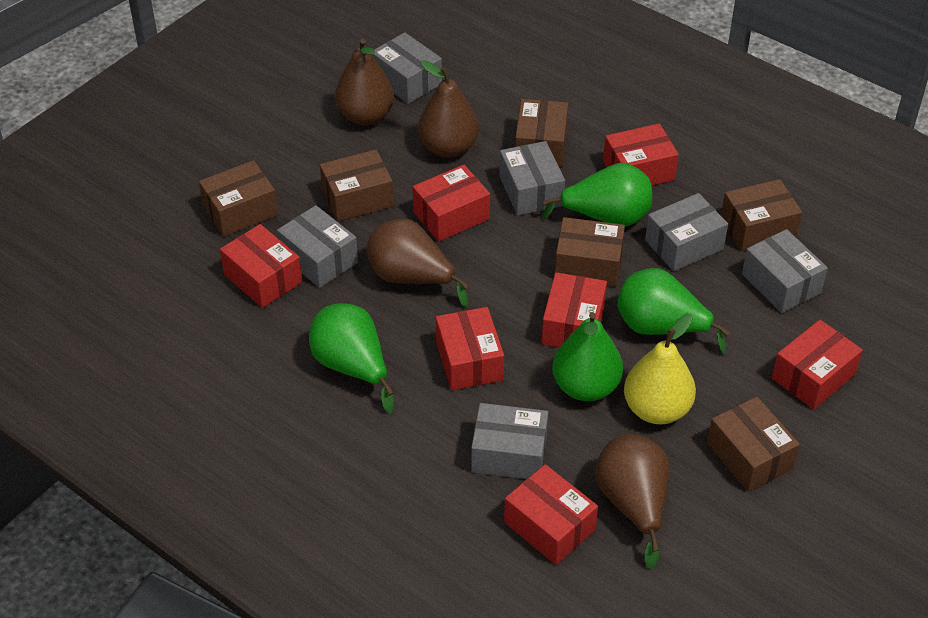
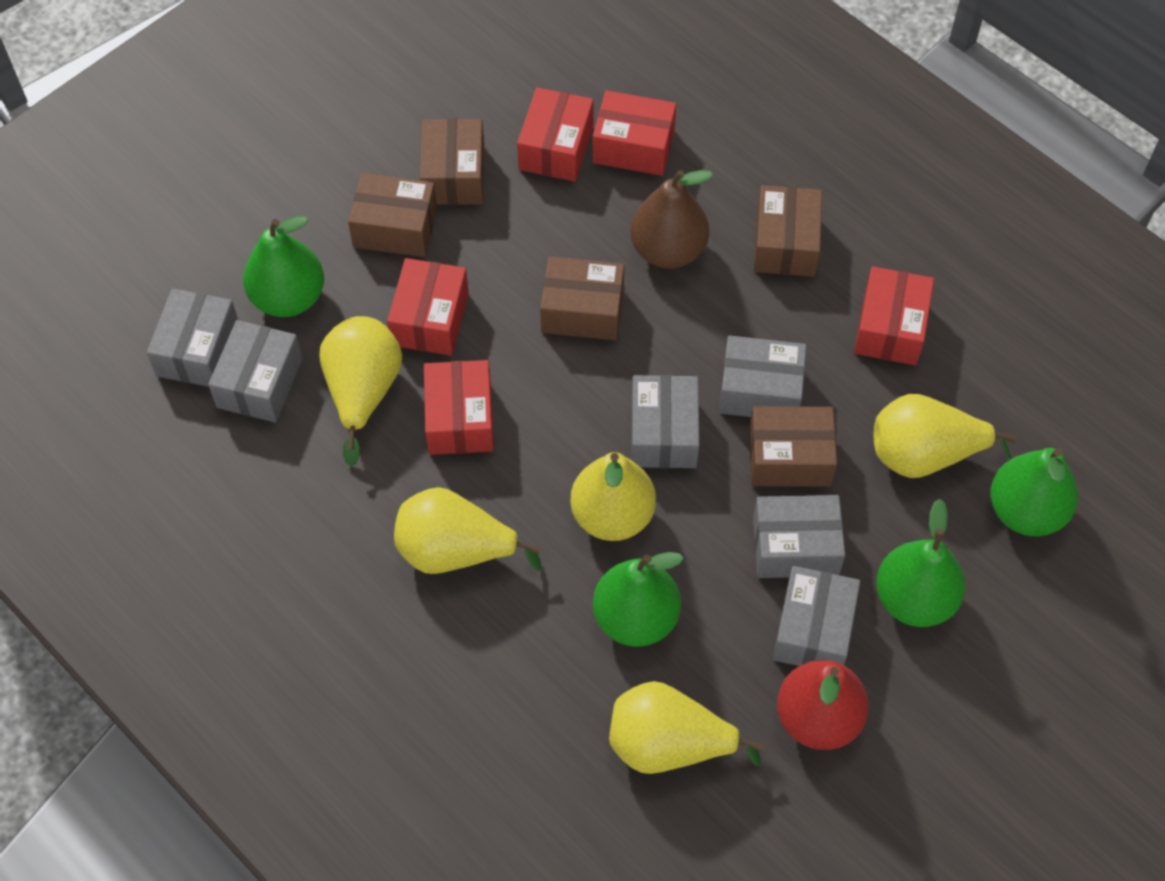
brown box: 6 -> 5
brown pear: 4 -> 1
red box: 7 -> 5
red pear: 0 -> 1
yellow pear: 1 -> 5

